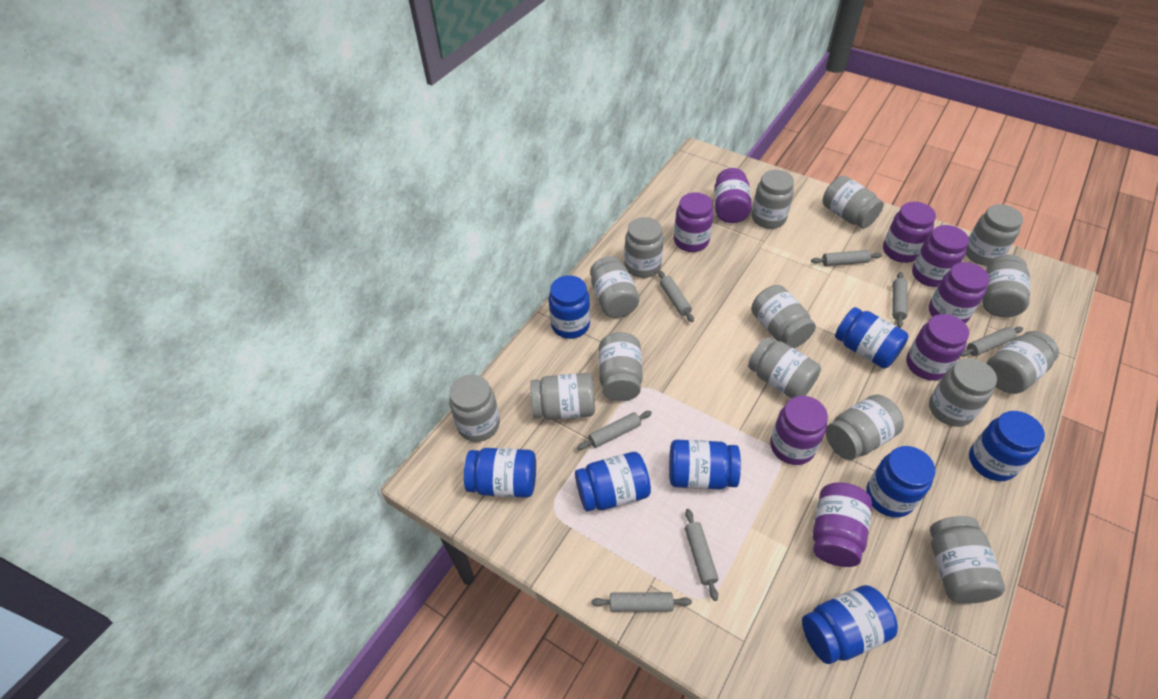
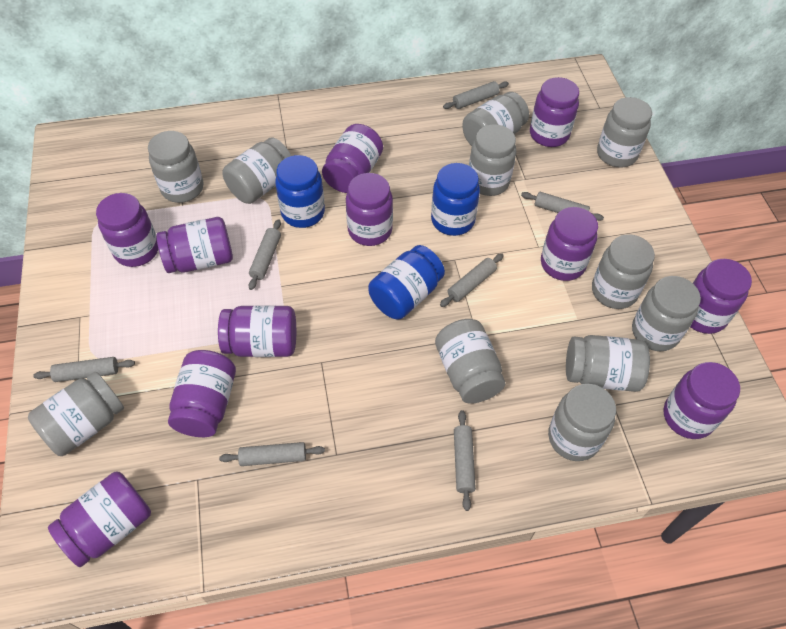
blue jar: 8 -> 3
grey jar: 15 -> 11
purple jar: 8 -> 11

